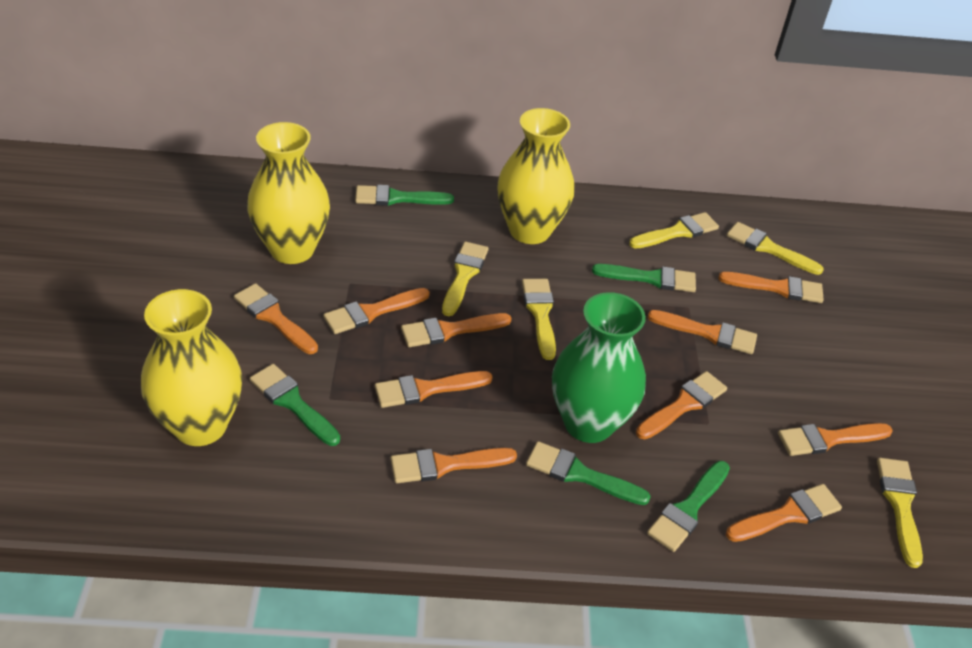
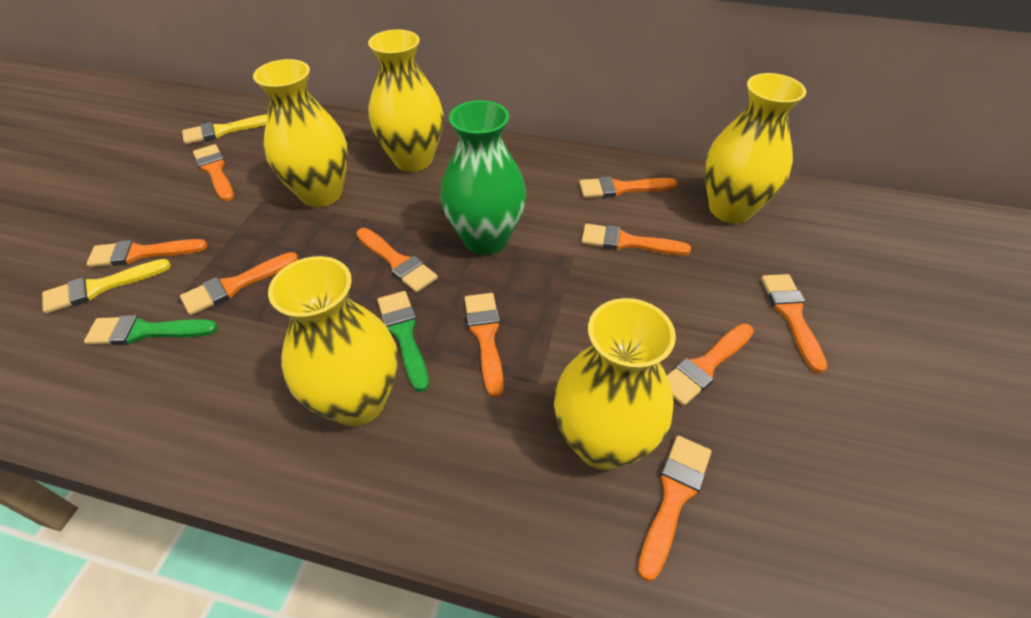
green brush: 5 -> 2
yellow brush: 5 -> 2
yellow vase: 3 -> 5

